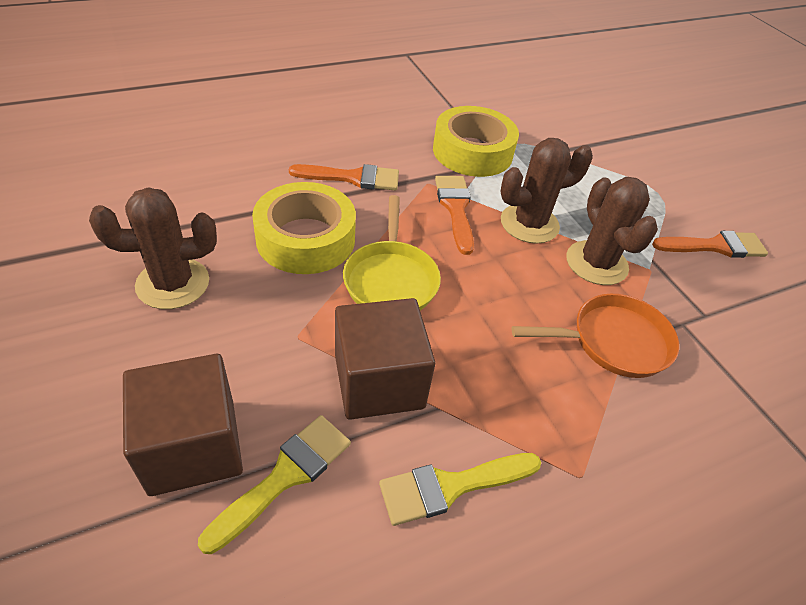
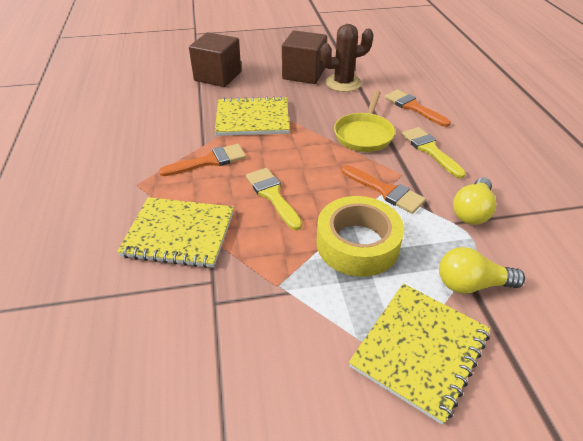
brown cactus: 3 -> 1
orange pan: 1 -> 0
yellow light bulb: 0 -> 2
yellow notebook: 0 -> 3
yellow tape: 2 -> 1

